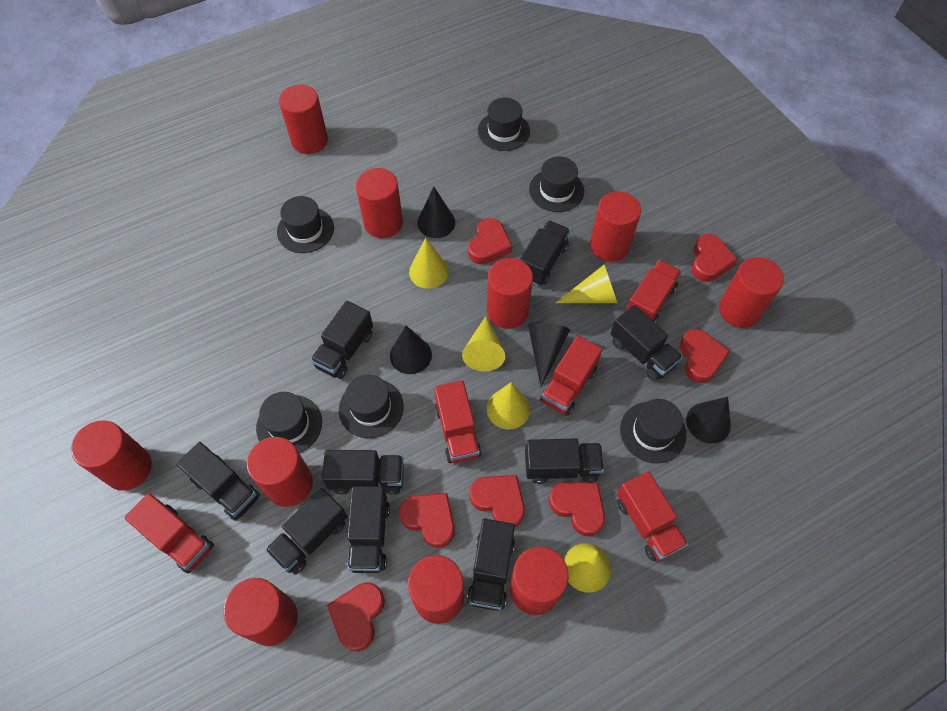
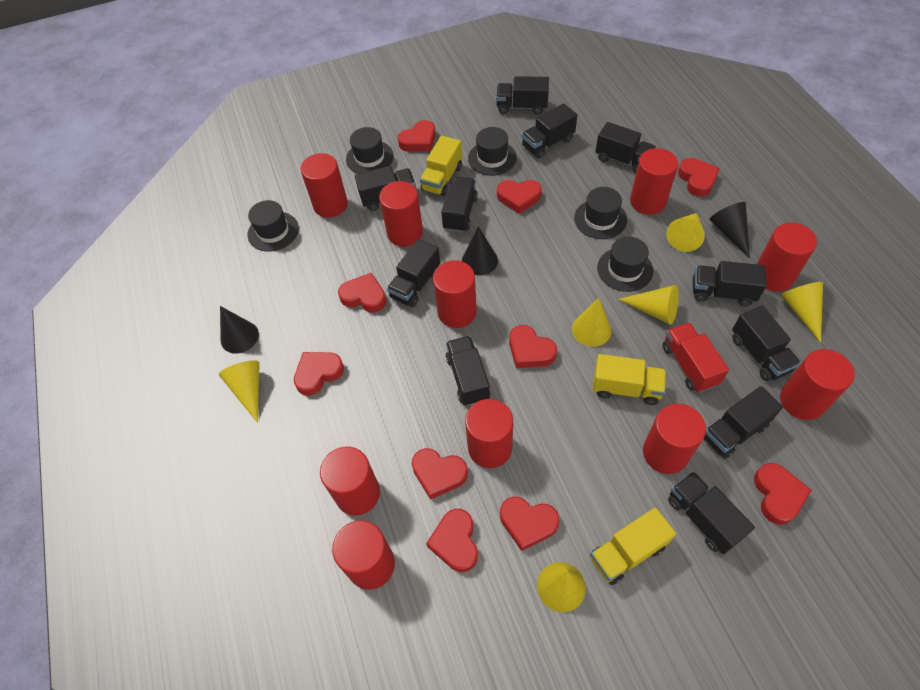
black cone: 4 -> 3
black hat: 6 -> 5
black truck: 9 -> 11
red heart: 7 -> 10
red truck: 5 -> 1
yellow cone: 5 -> 6
yellow truck: 0 -> 3

